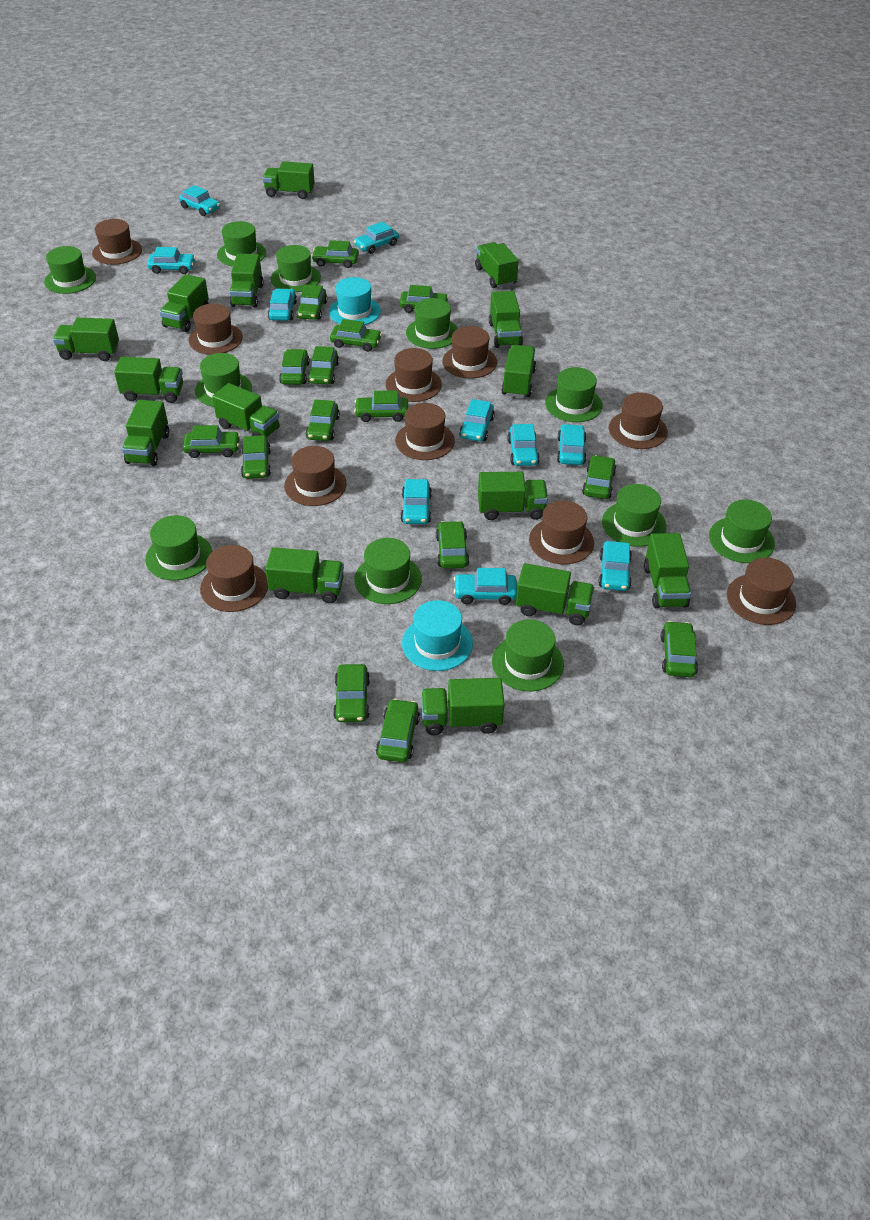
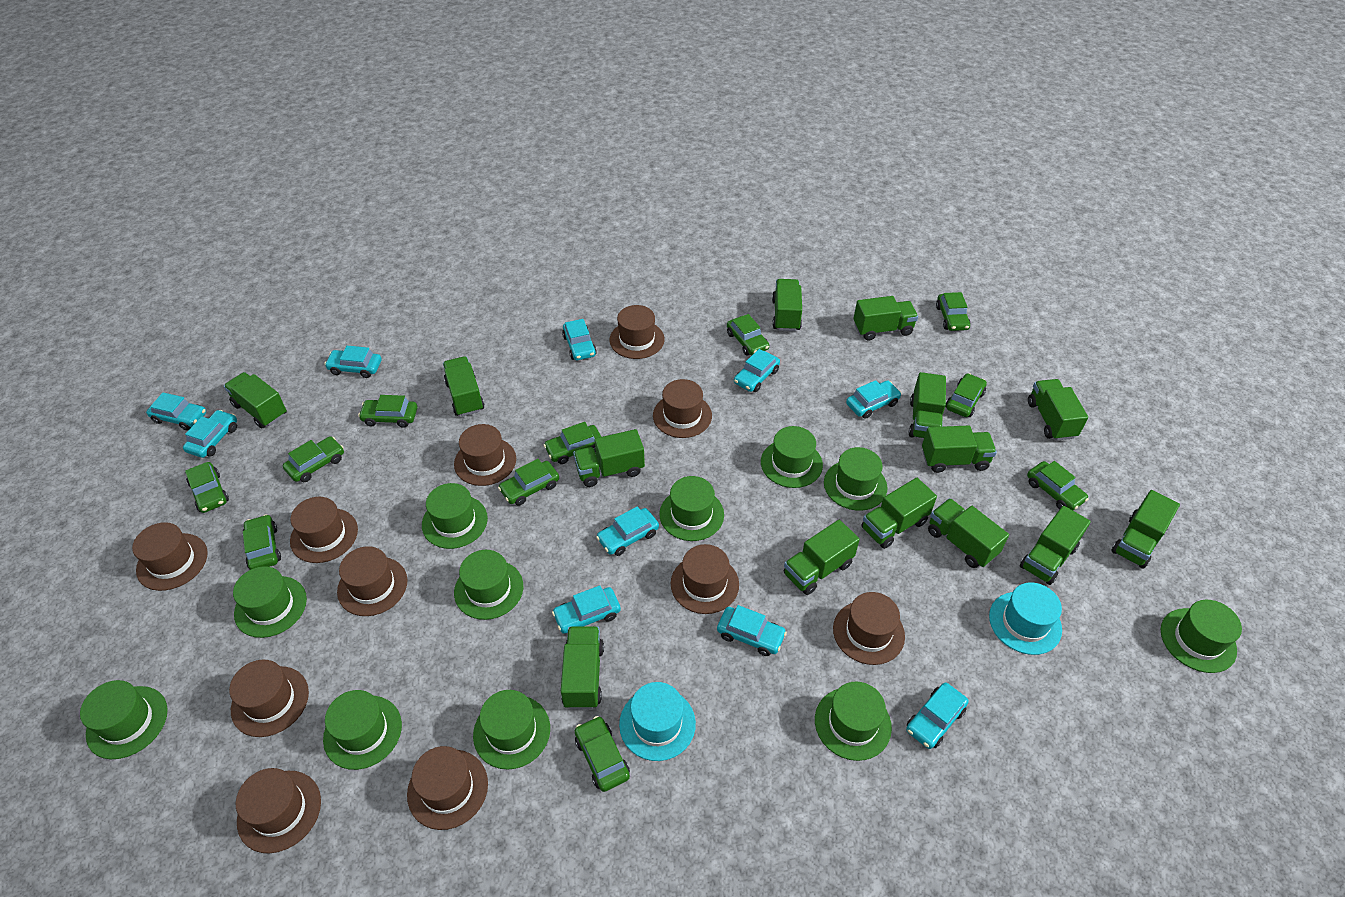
brown hat: 10 -> 11
green car: 15 -> 11
green truck: 15 -> 14

